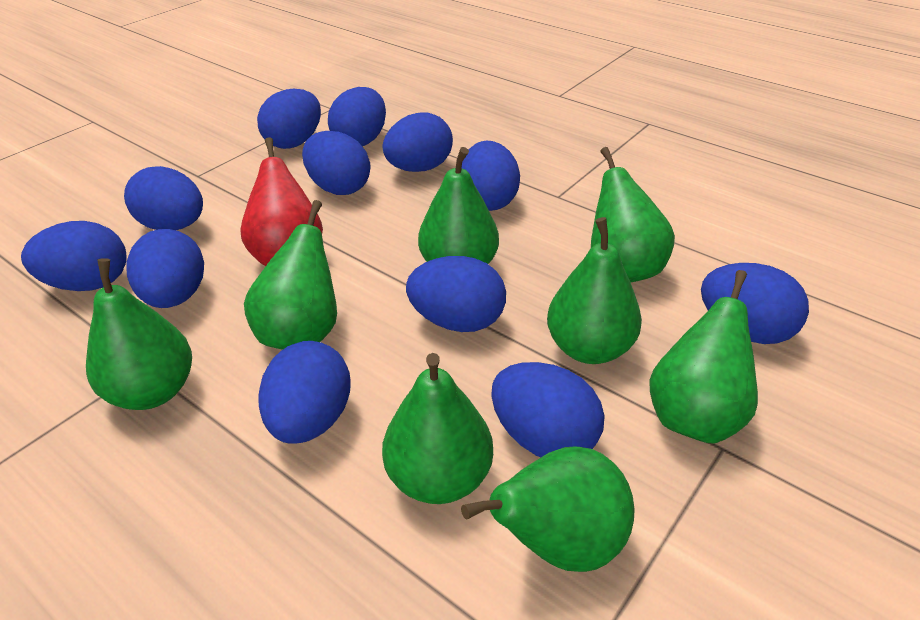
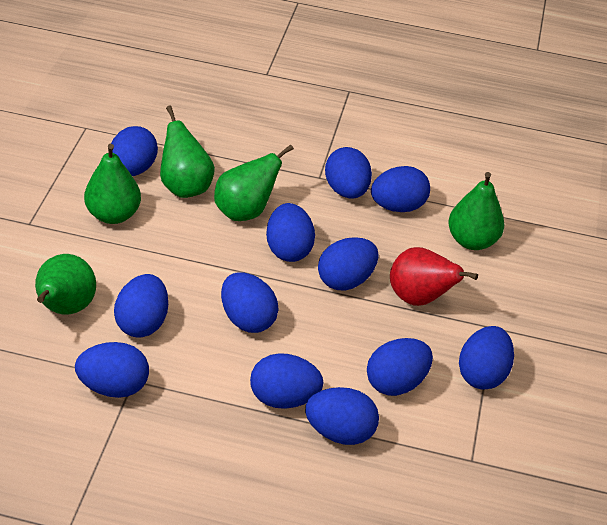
green pear: 8 -> 5

